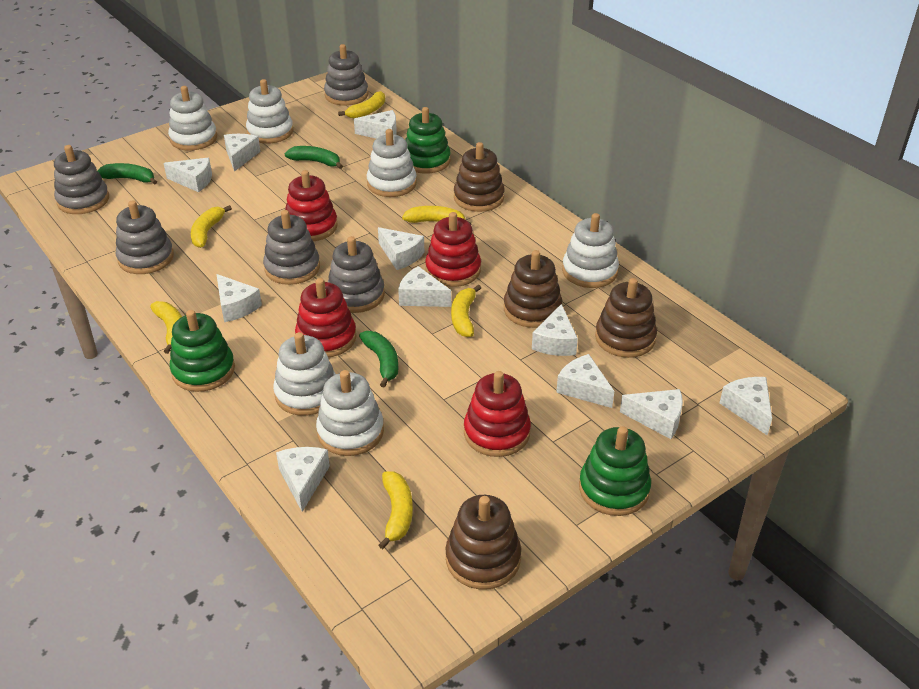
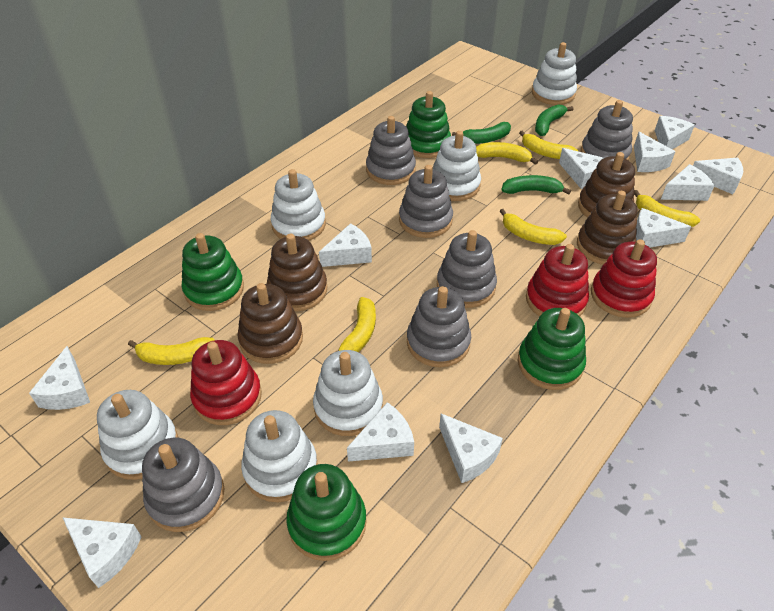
green stacking toy: 3 -> 4
grey stacking toy: 5 -> 6
red stacking toy: 4 -> 3

